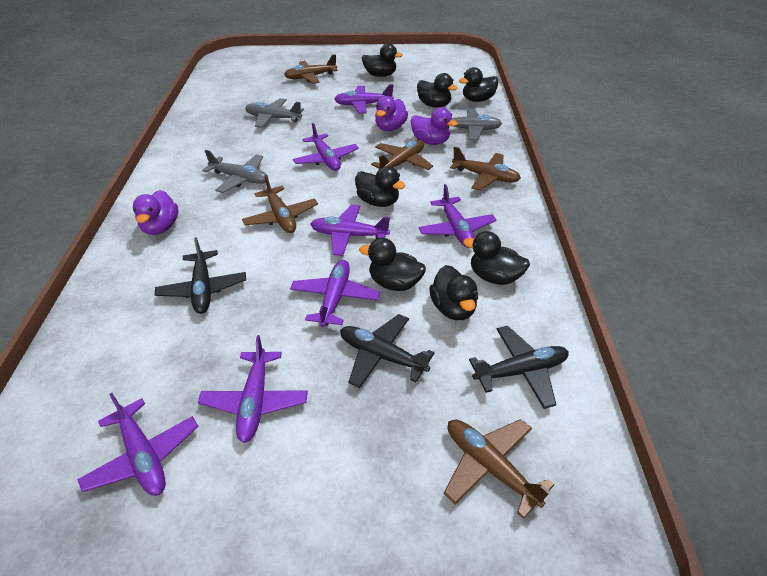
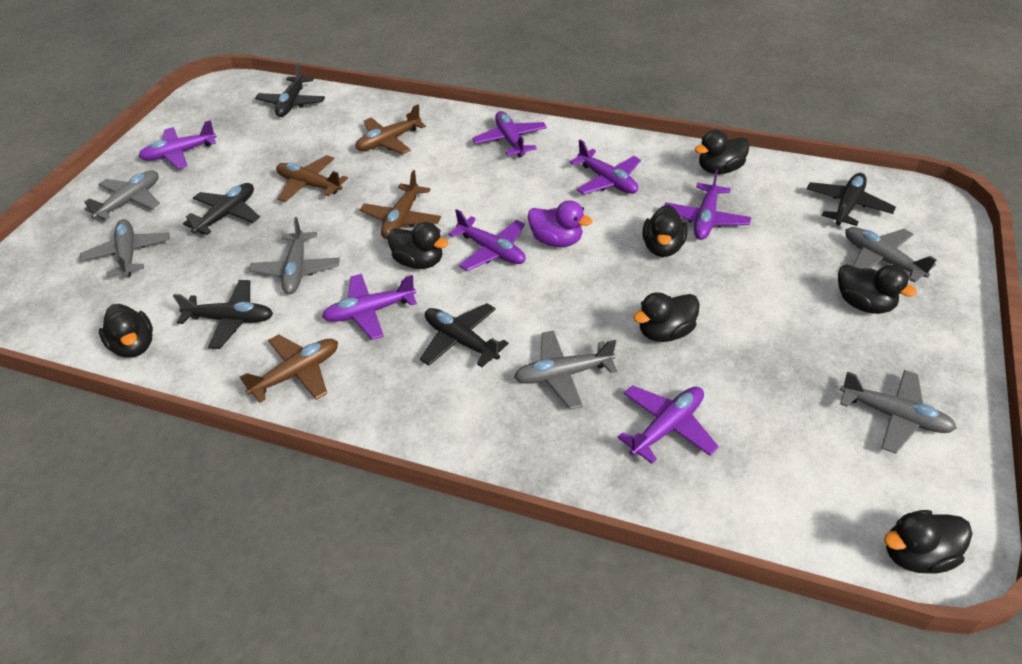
black plane: 3 -> 5
brown plane: 5 -> 4
grey plane: 3 -> 6
purple duck: 3 -> 1

